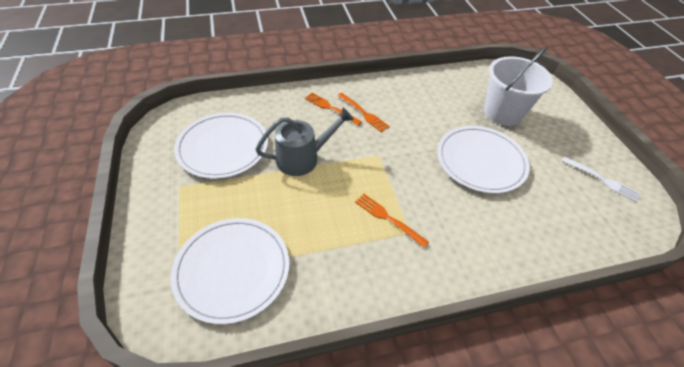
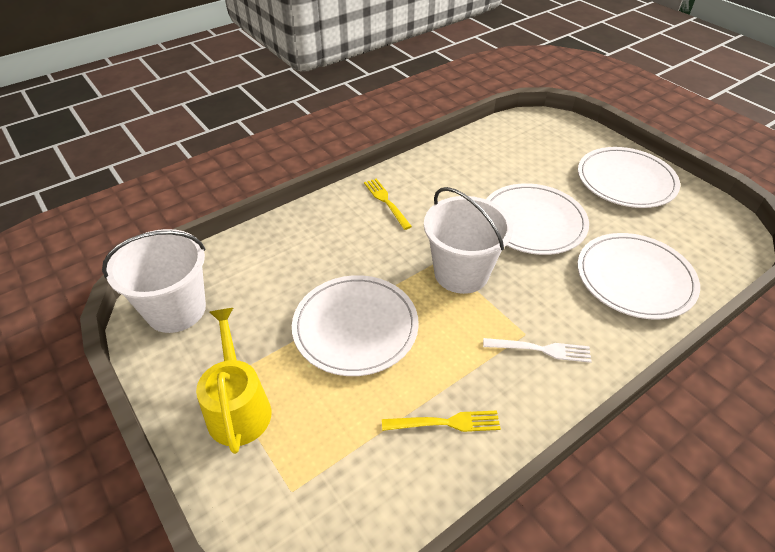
grey watering can: 1 -> 0
orange fork: 3 -> 0
white bucket: 1 -> 2
white plate: 3 -> 4
yellow fork: 0 -> 2
yellow watering can: 0 -> 1

